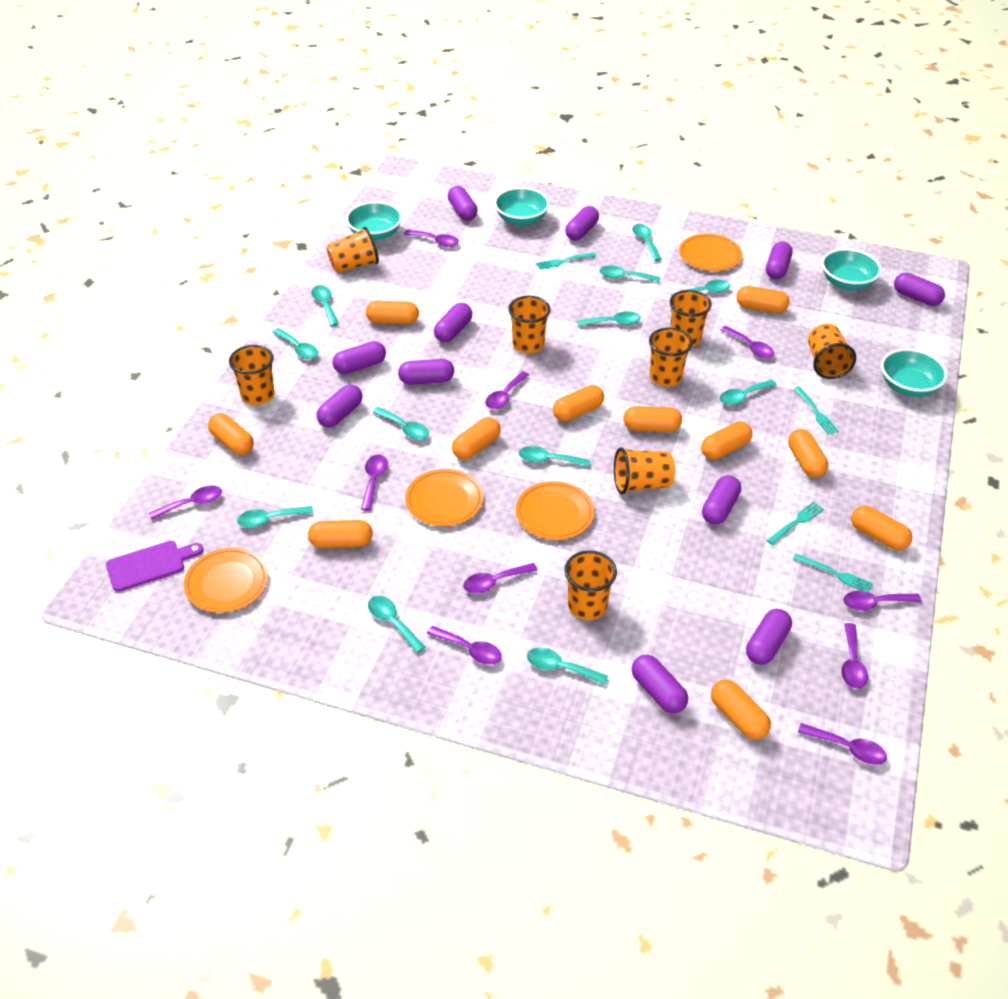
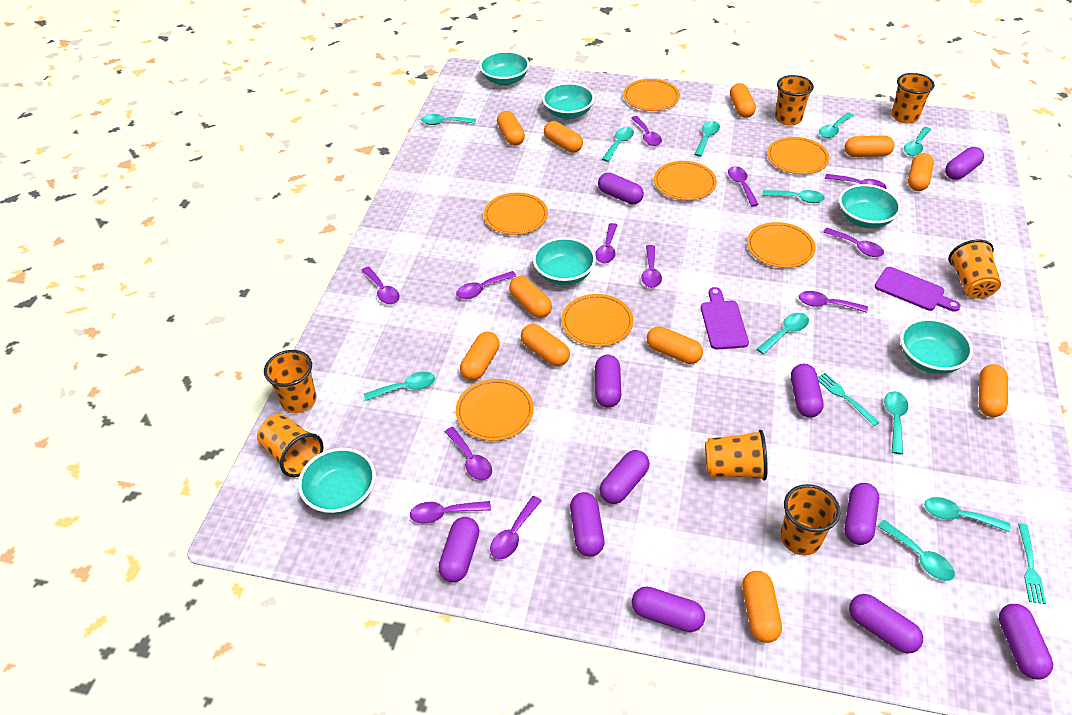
orange cup: 8 -> 7
orange plate: 4 -> 7
purple cutting board: 1 -> 2
purple spoon: 10 -> 12
turquoise bowl: 4 -> 6
turquoise fork: 4 -> 2
turquoise spoon: 12 -> 11

